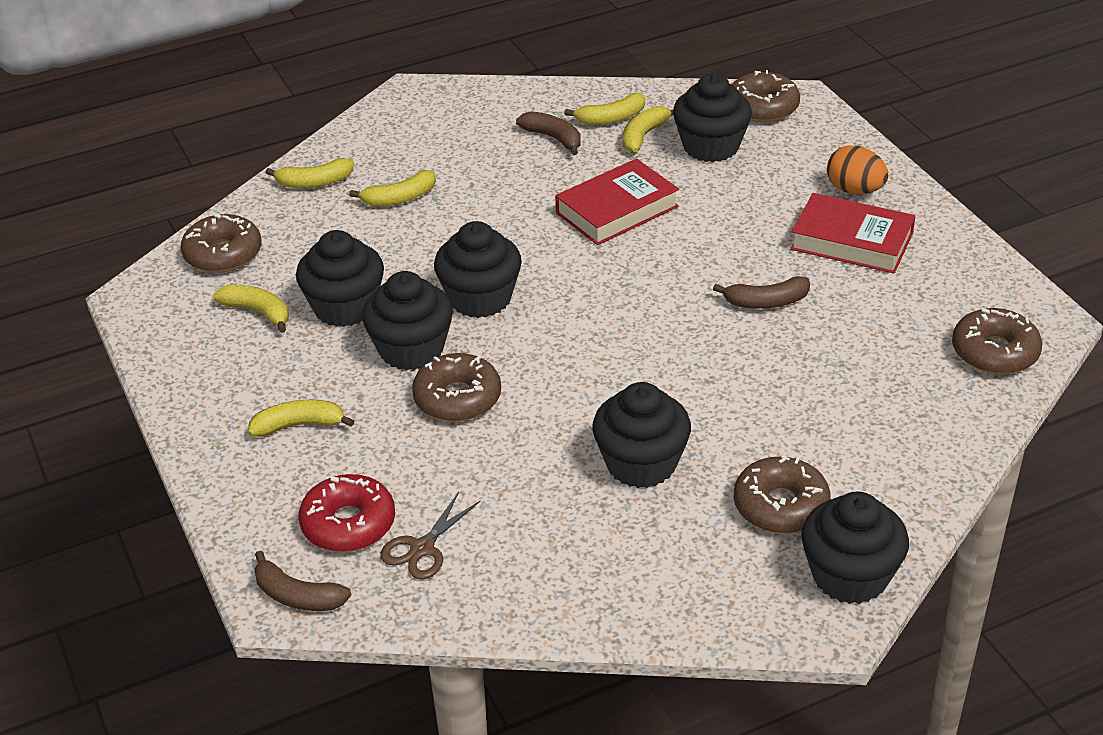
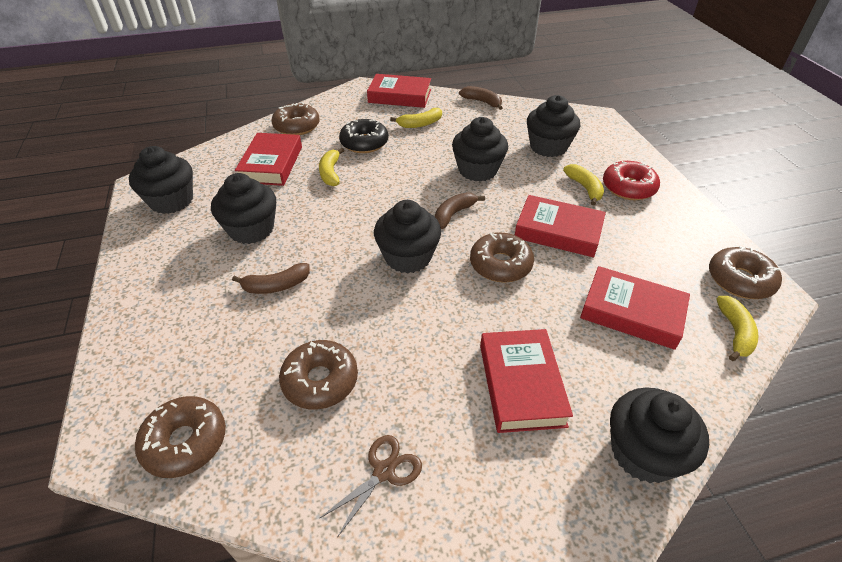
black donut: 0 -> 1
orange egg: 1 -> 0
red book: 2 -> 5
yellow banana: 6 -> 4

